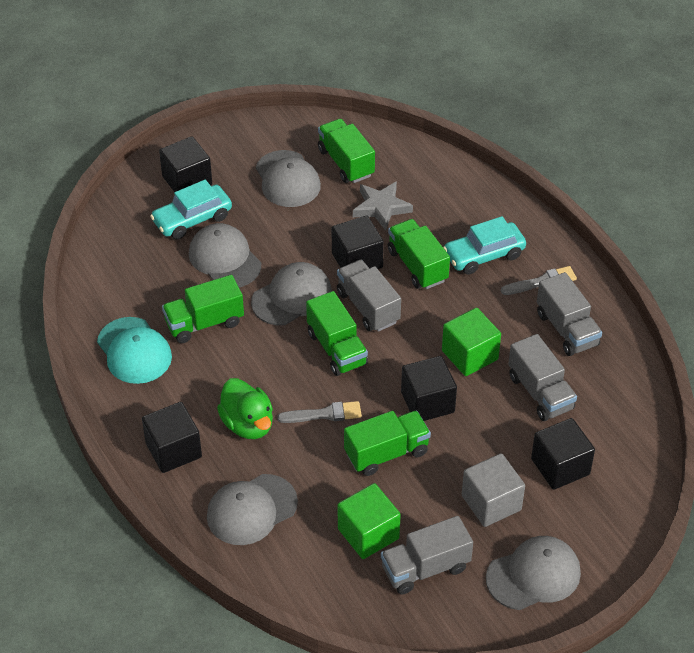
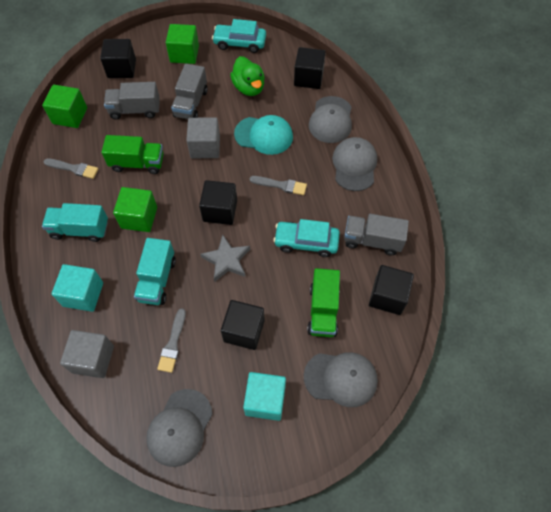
green cube: 2 -> 3
green truck: 5 -> 2
grey brush: 2 -> 3
grey cap: 5 -> 4
grey cube: 1 -> 2
grey truck: 4 -> 3
turquoise cube: 0 -> 2
turquoise truck: 0 -> 2

